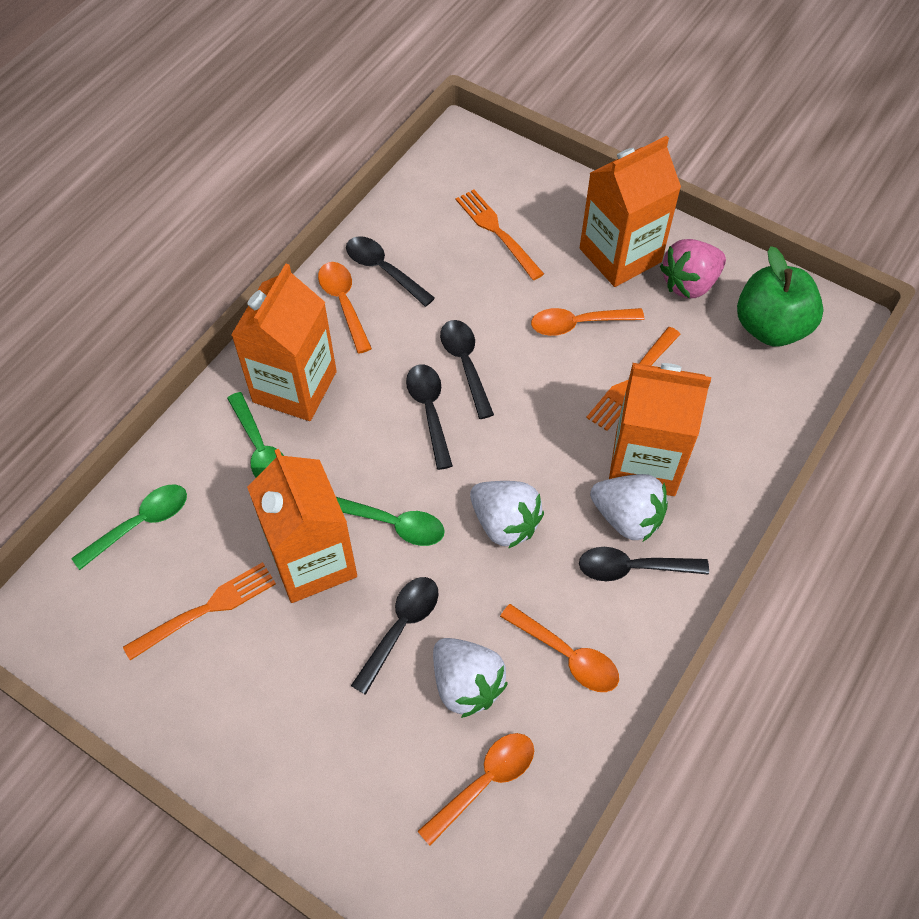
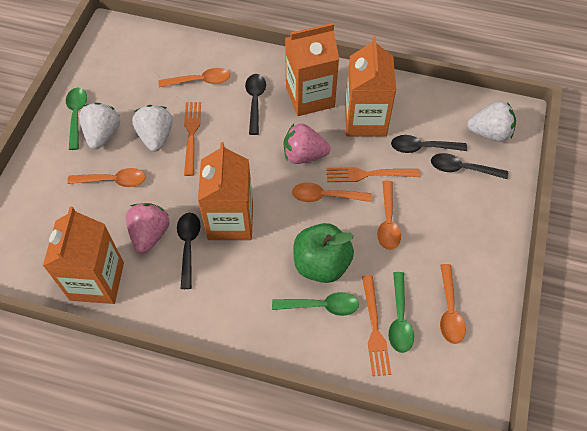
black spoon: 5 -> 4
orange spoon: 4 -> 5
pink strawberry: 1 -> 2

